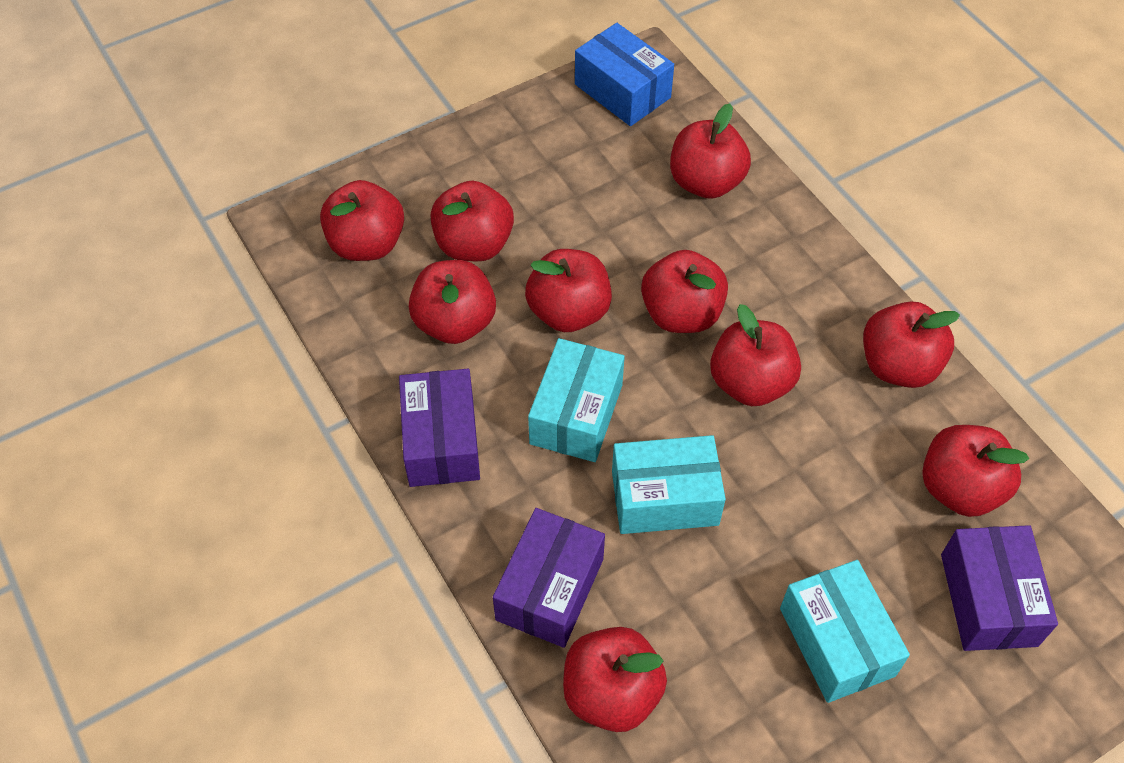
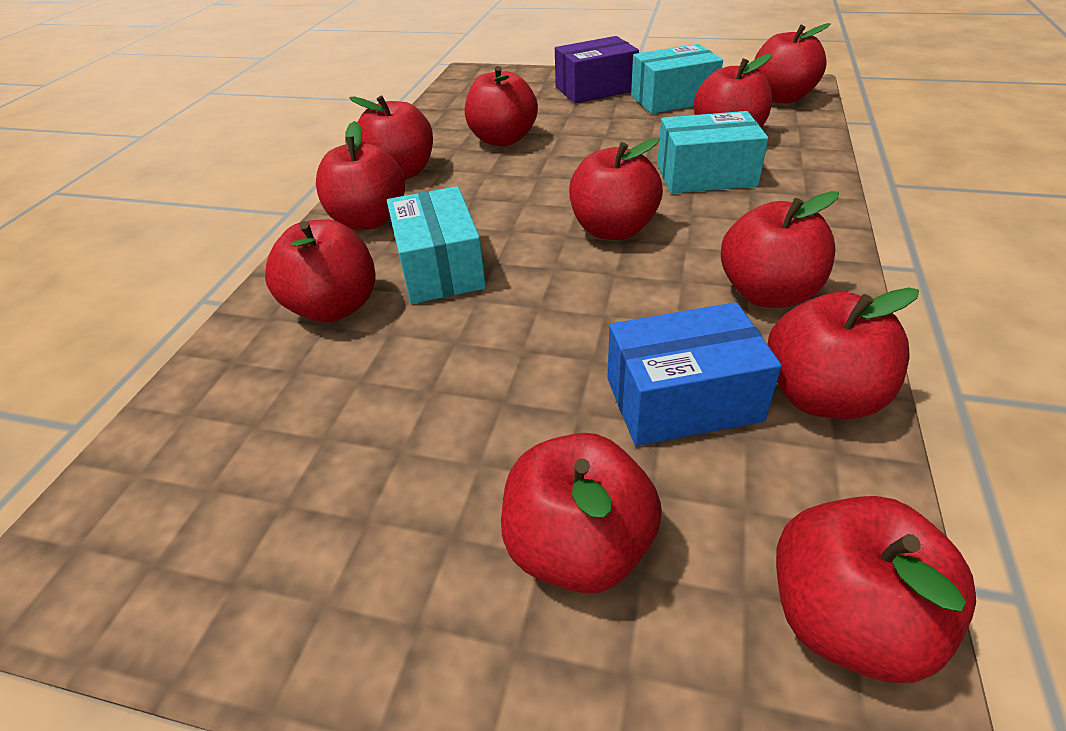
purple box: 3 -> 1
red apple: 10 -> 11

